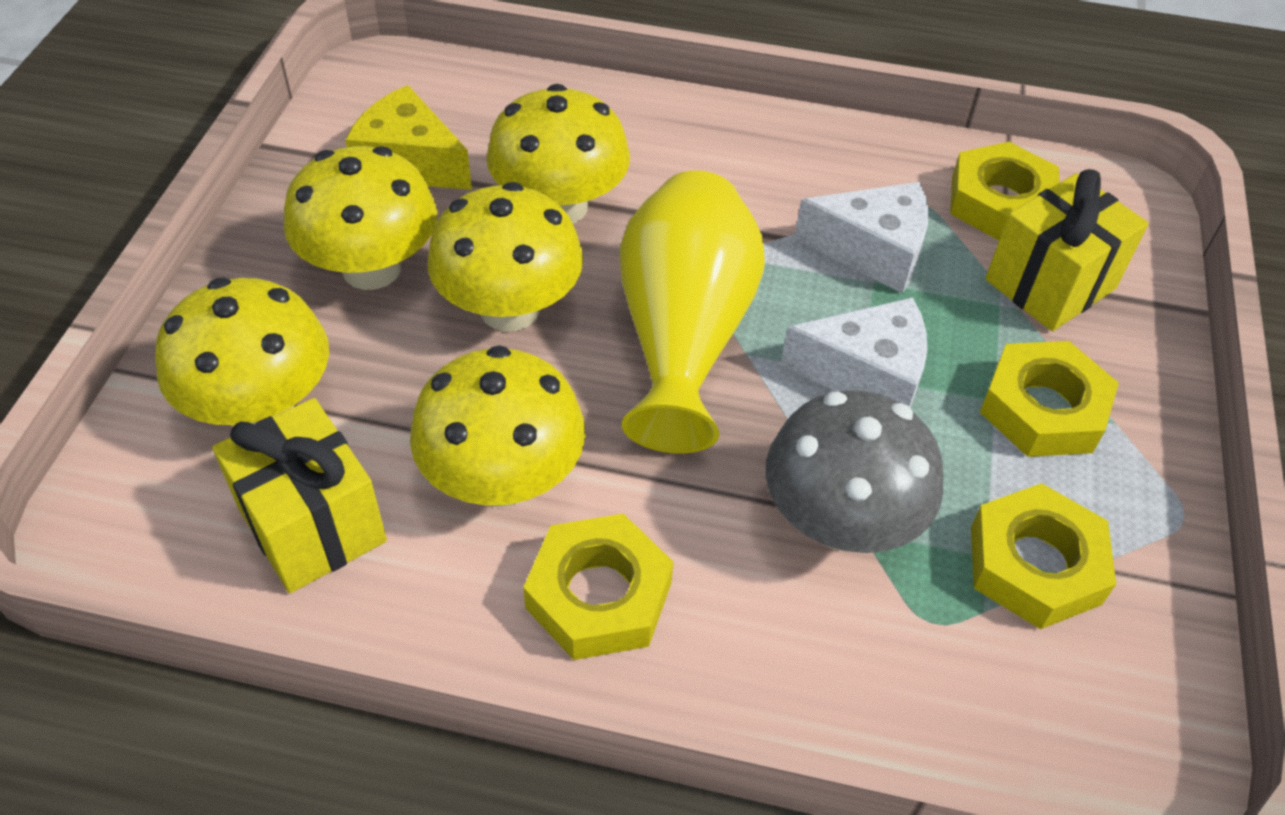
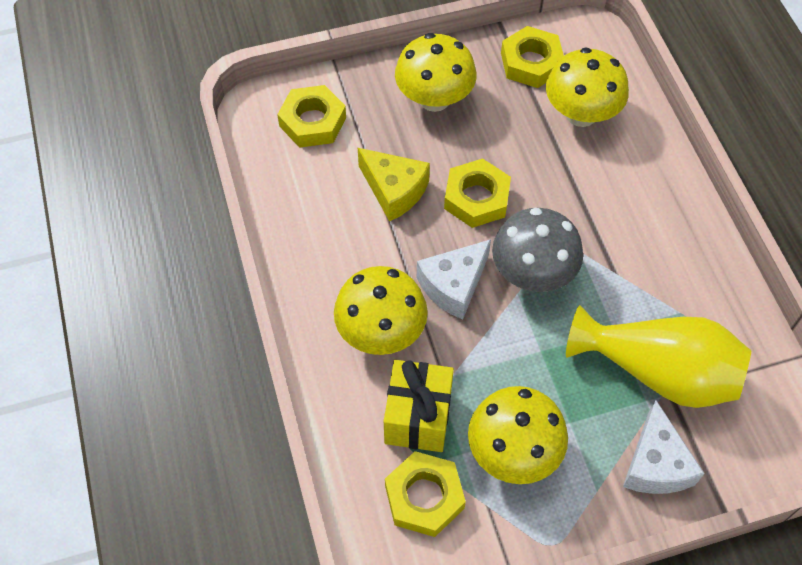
yellow gift: 2 -> 1
yellow mushroom: 5 -> 4

